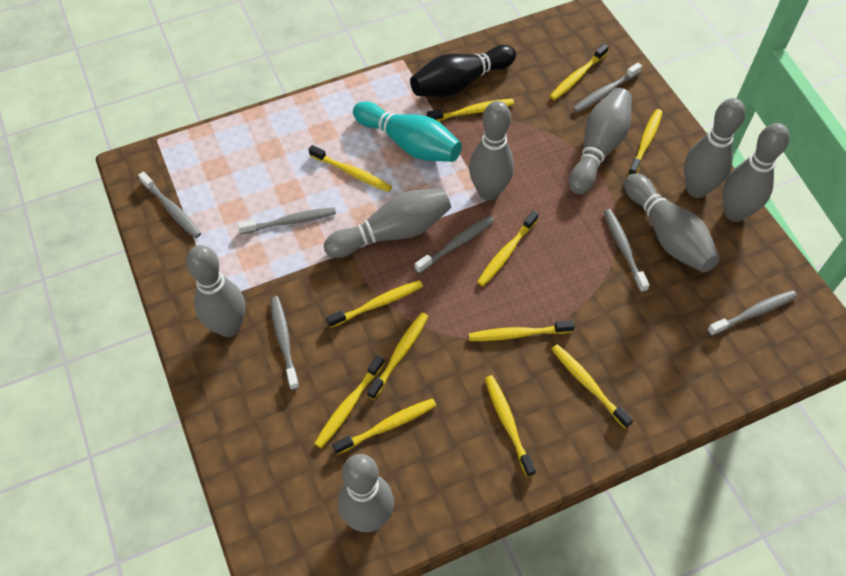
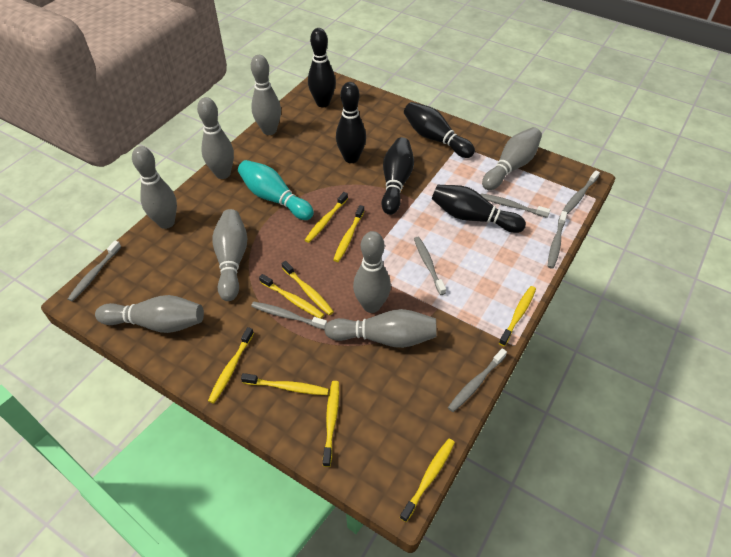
black bowling pin: 1 -> 5
yellow toothbrush: 12 -> 9

